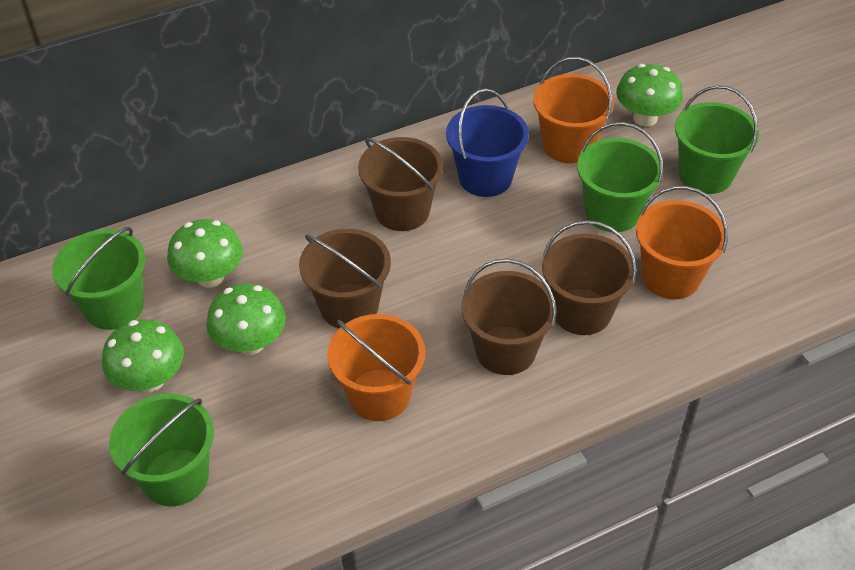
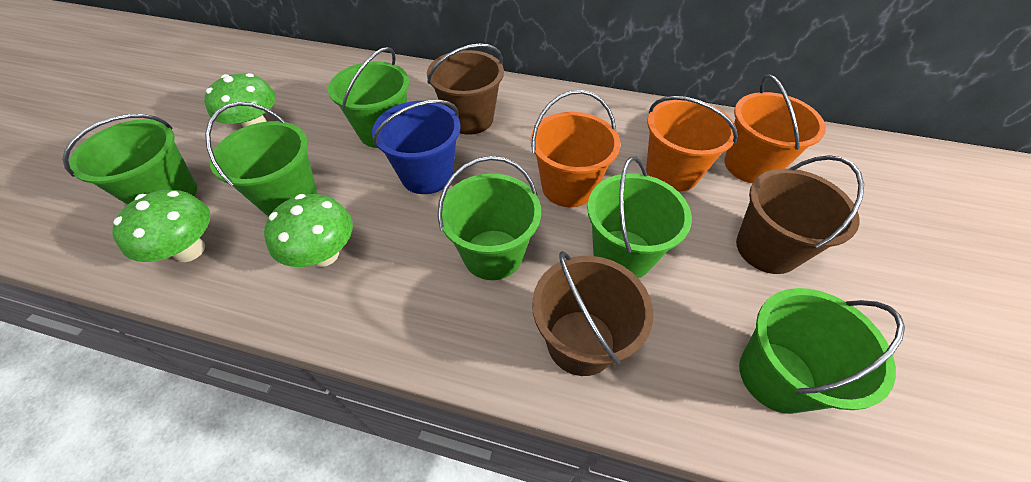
brown bucket: 4 -> 3
green bucket: 4 -> 6
green mushroom: 4 -> 3

